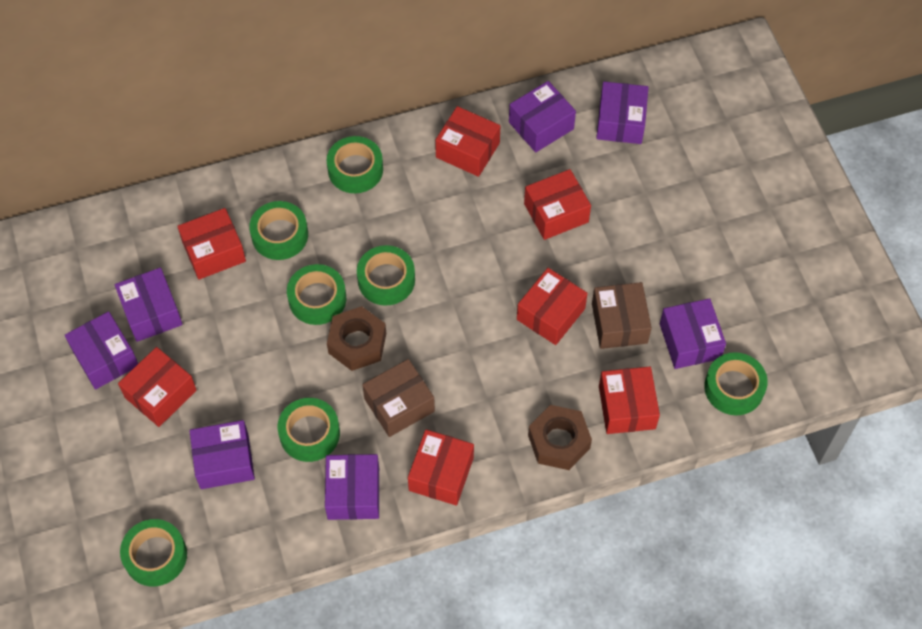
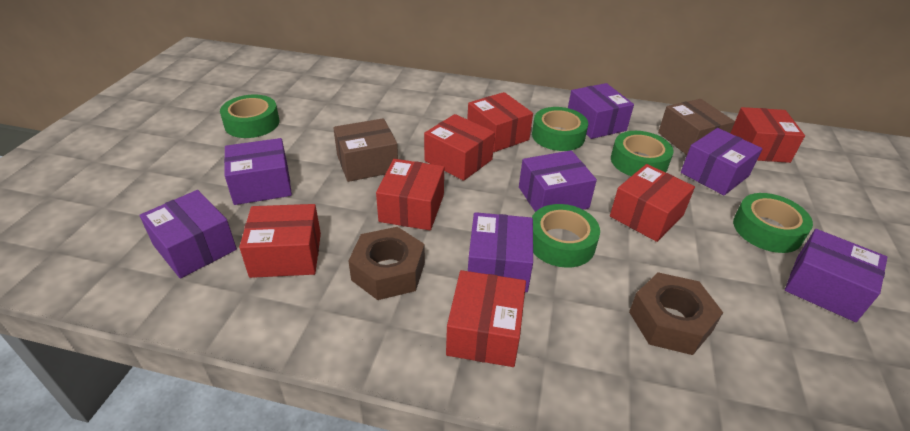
green tape: 7 -> 5

